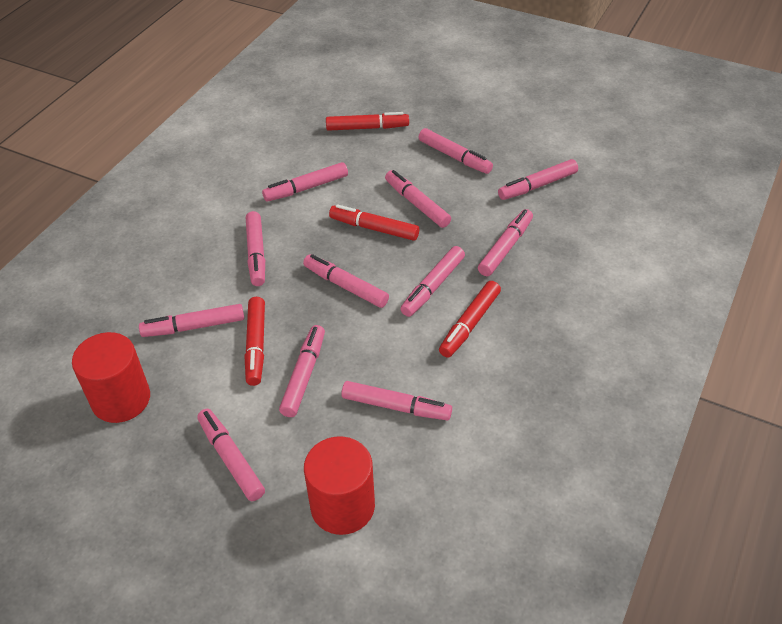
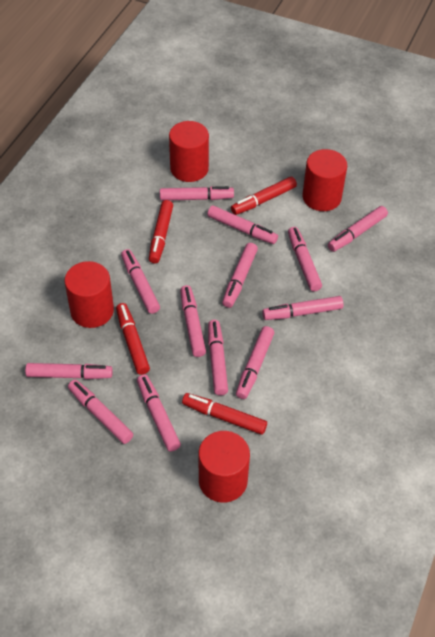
pink marker: 12 -> 13
red cylinder: 2 -> 4

